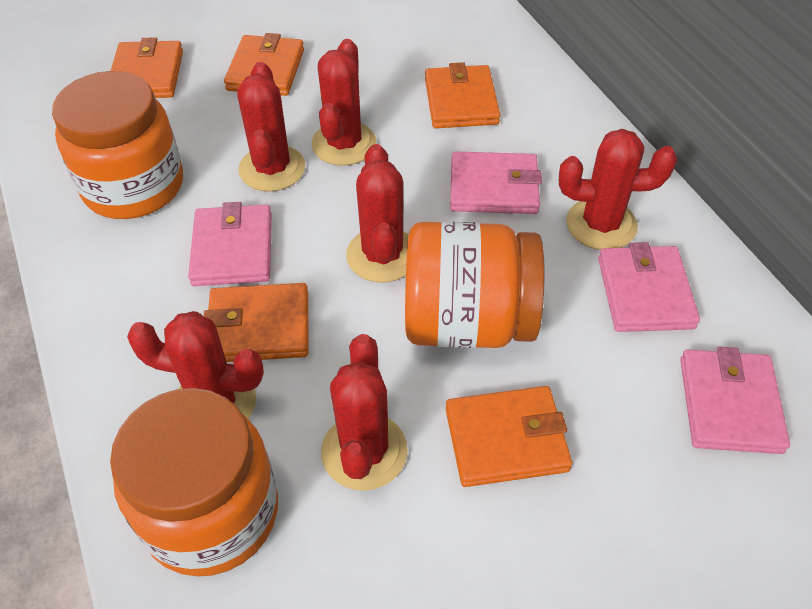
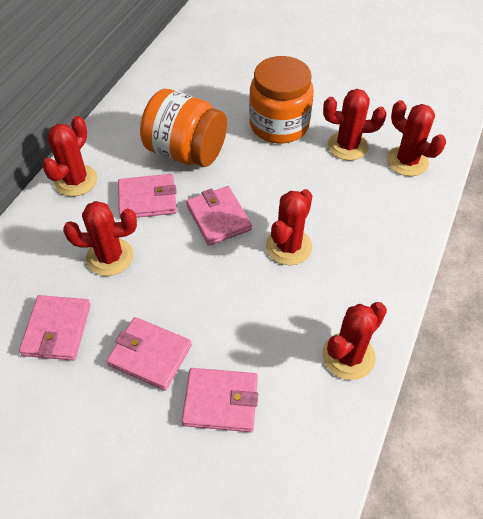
orange jar: 3 -> 2
orange wallet: 5 -> 0
pink wallet: 4 -> 5

